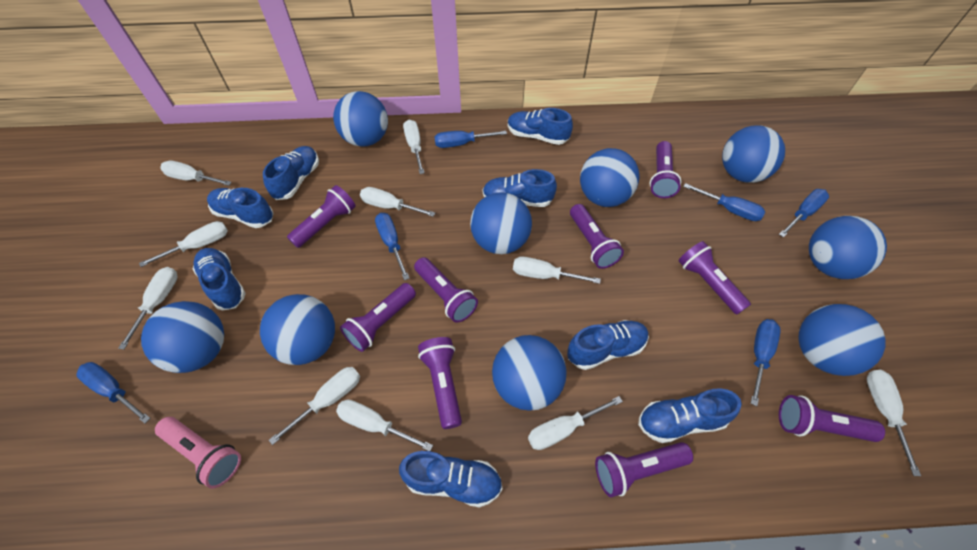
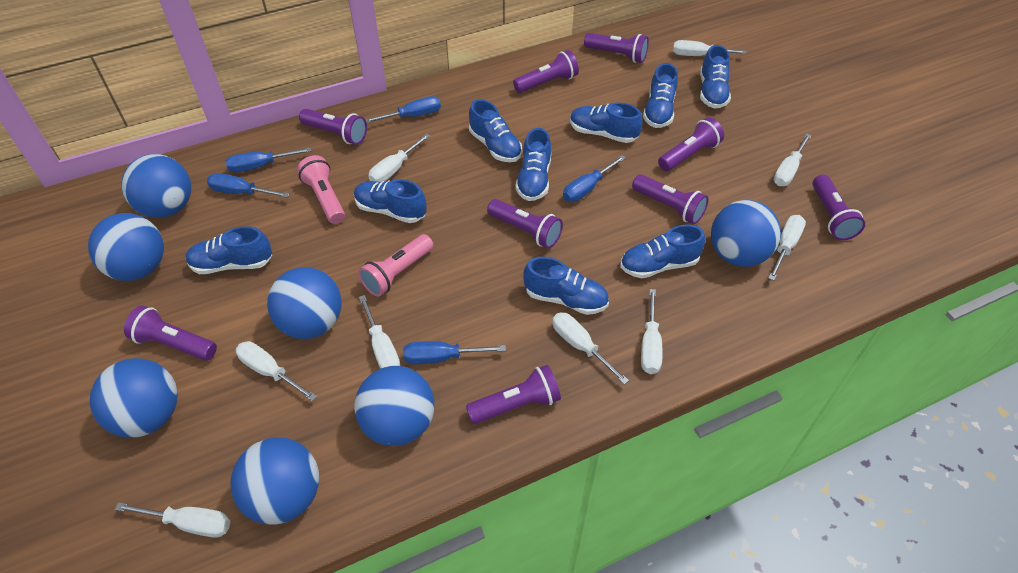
blue ball: 9 -> 7
blue screwdriver: 6 -> 5
blue shoe: 8 -> 9
pink flashlight: 1 -> 2
white screwdriver: 10 -> 9

